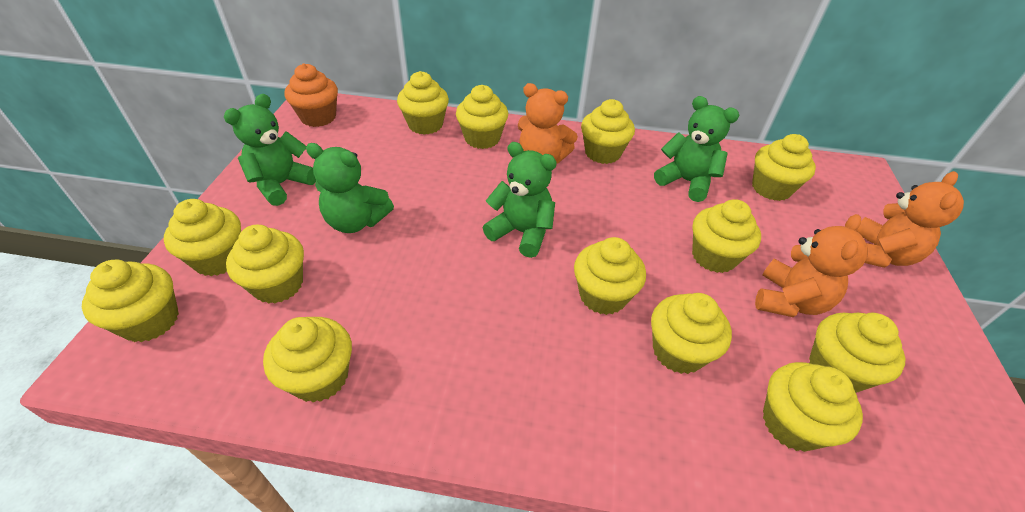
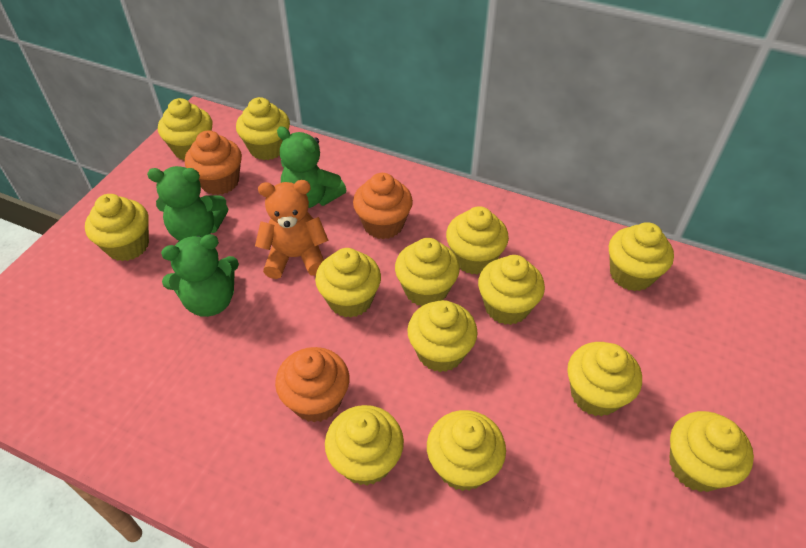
green teddy bear: 4 -> 3
orange cupcake: 1 -> 3
orange teddy bear: 3 -> 1

